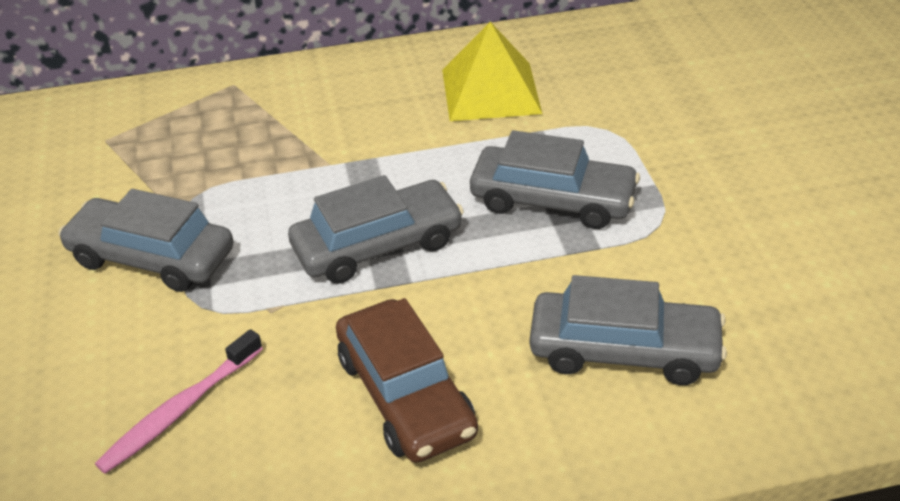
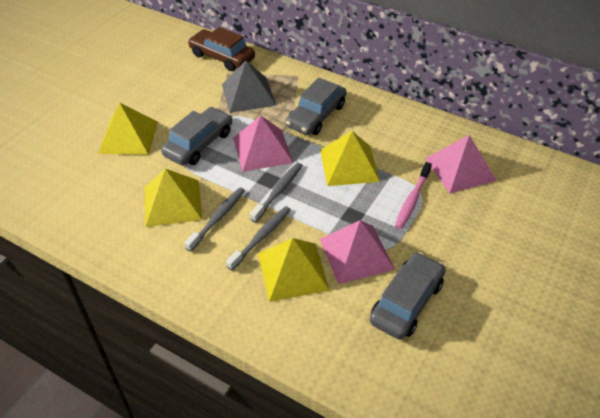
grey car: 4 -> 3
grey pyramid: 0 -> 1
grey toothbrush: 0 -> 3
pink pyramid: 0 -> 3
yellow pyramid: 1 -> 4

